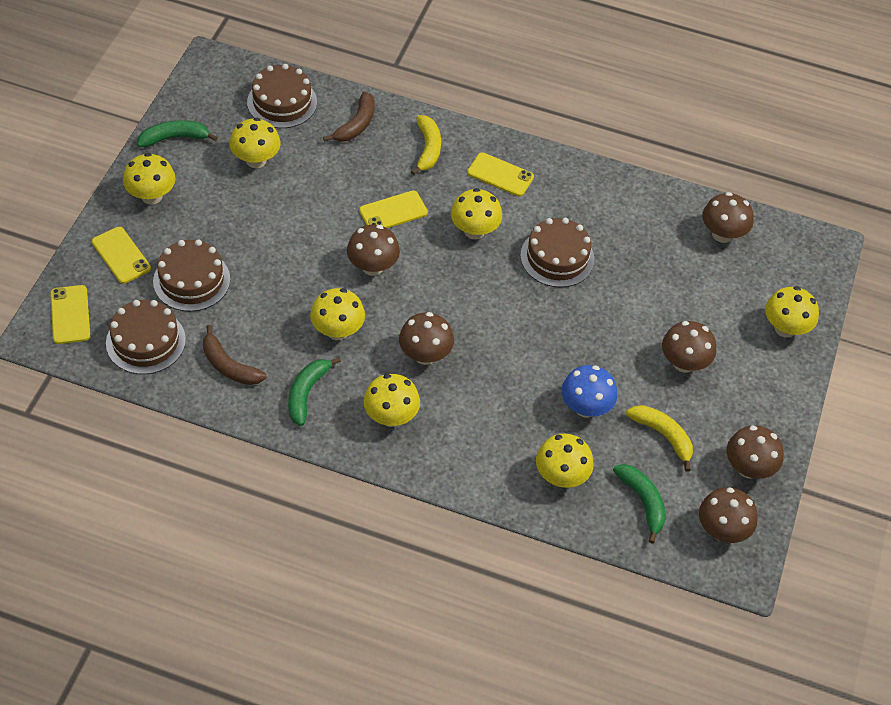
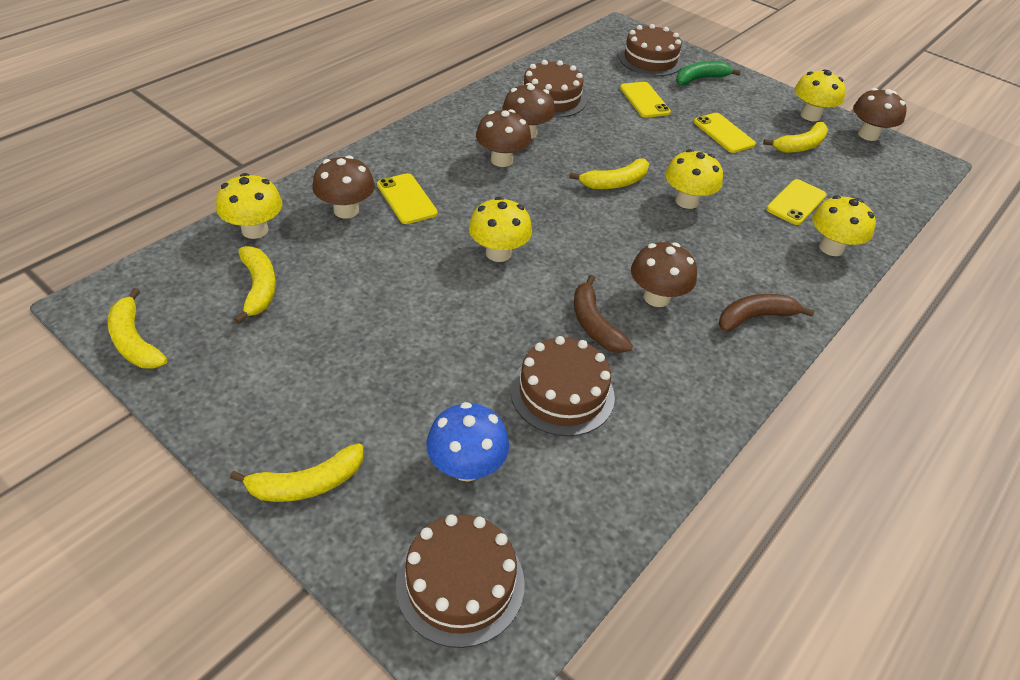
brown mushroom: 6 -> 5
green banana: 3 -> 1
yellow banana: 2 -> 5
yellow mushroom: 7 -> 5

